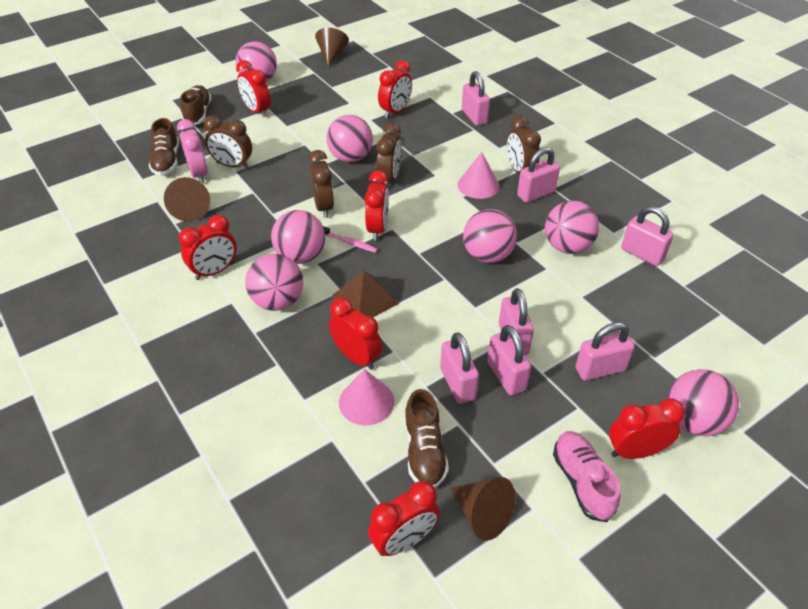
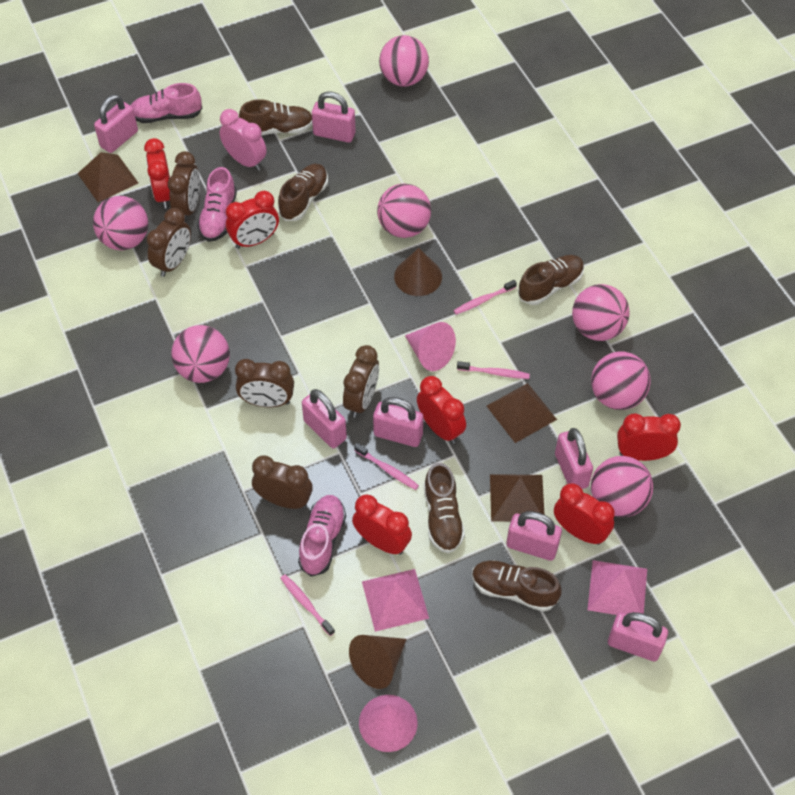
brown clock: 4 -> 5
brown cone: 3 -> 2
brown pyramid: 1 -> 3
brown shoe: 3 -> 5
pink pyramid: 0 -> 2
pink shoe: 1 -> 3
pink toothbrush: 1 -> 4
red clock: 7 -> 6

